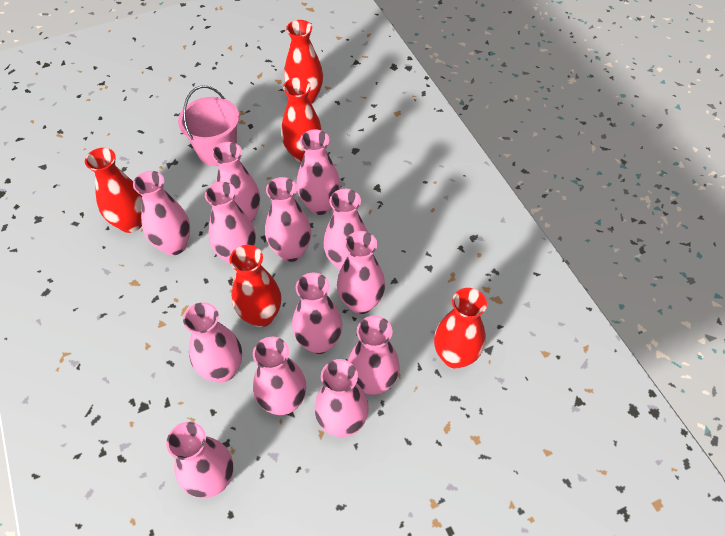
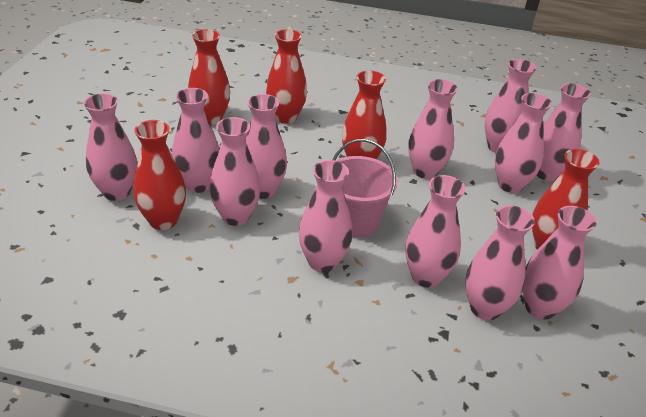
pink vase: 13 -> 12

